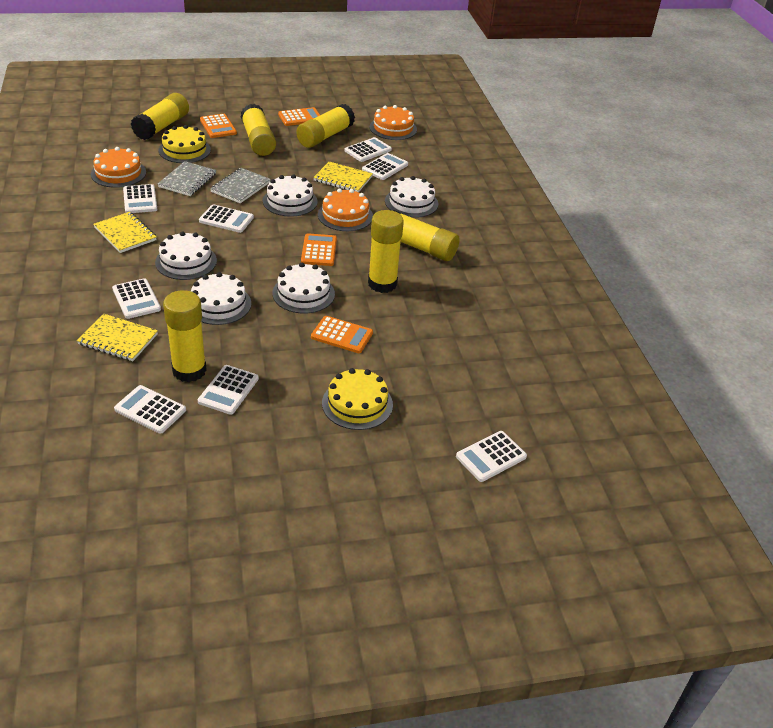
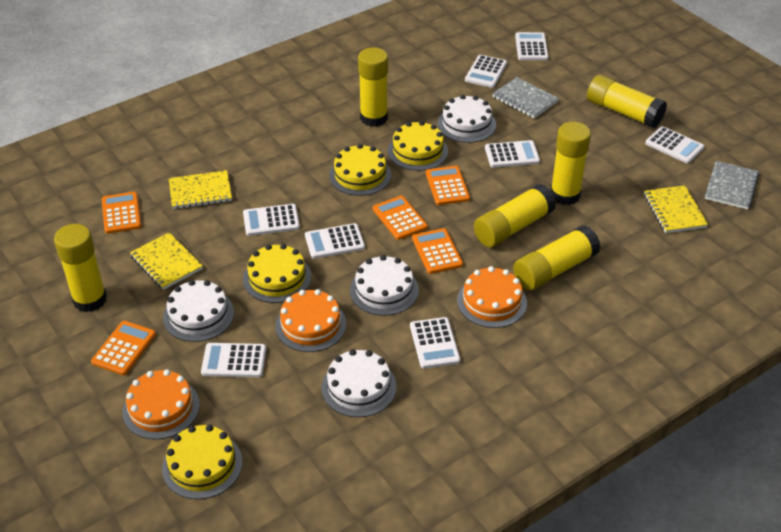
orange calculator: 4 -> 5
white cake: 5 -> 4
yellow cake: 2 -> 4

